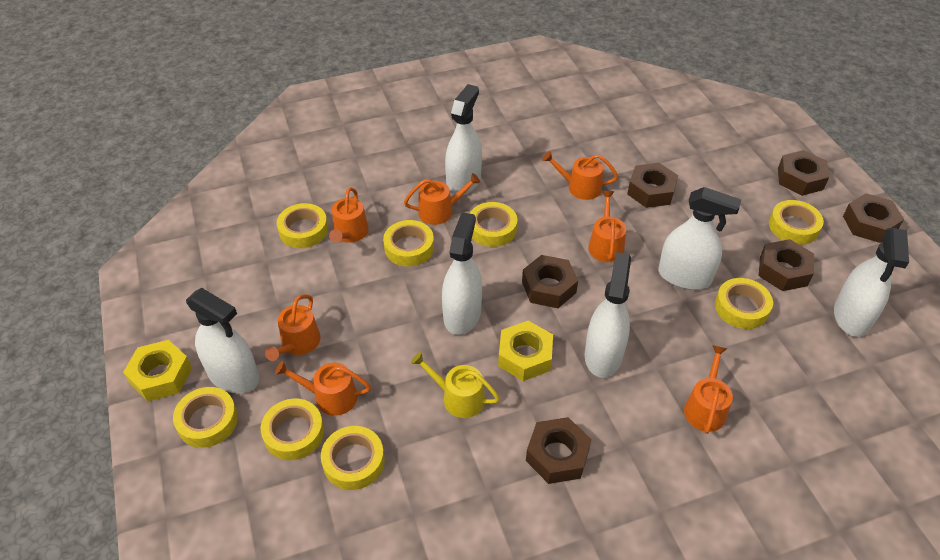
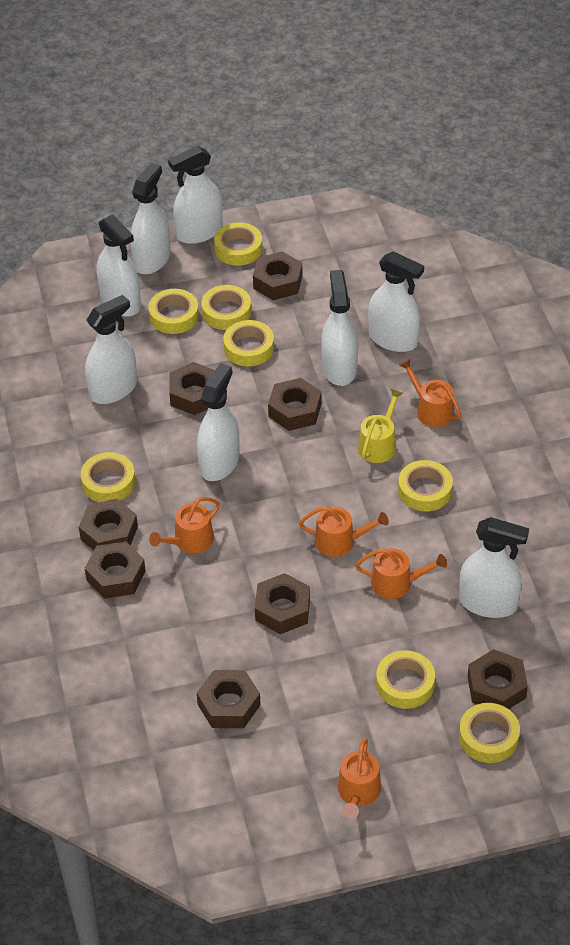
brown nut: 6 -> 8
orange watering can: 7 -> 5
white spray bottle: 6 -> 8
yellow nut: 2 -> 0

